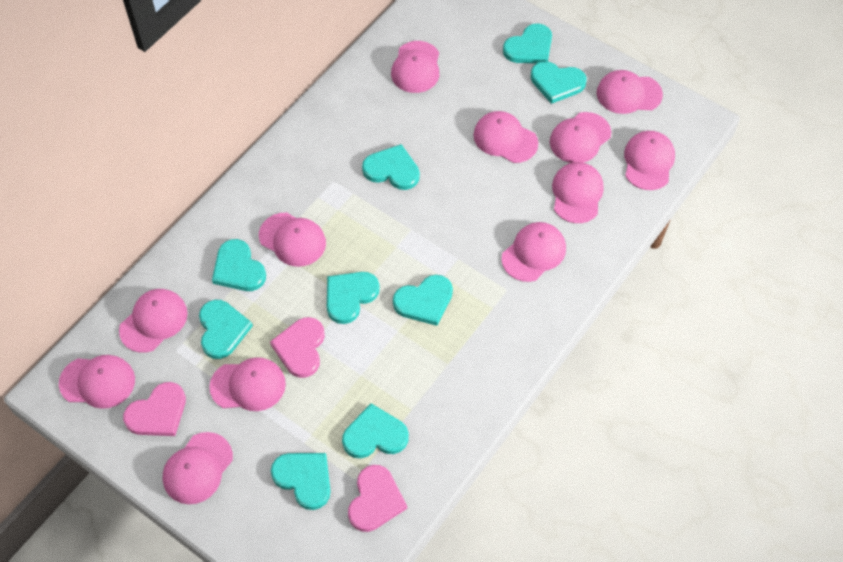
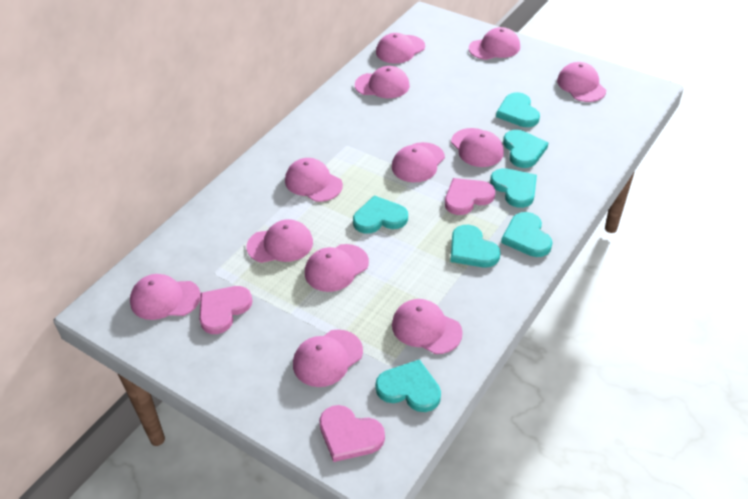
turquoise heart: 9 -> 7

